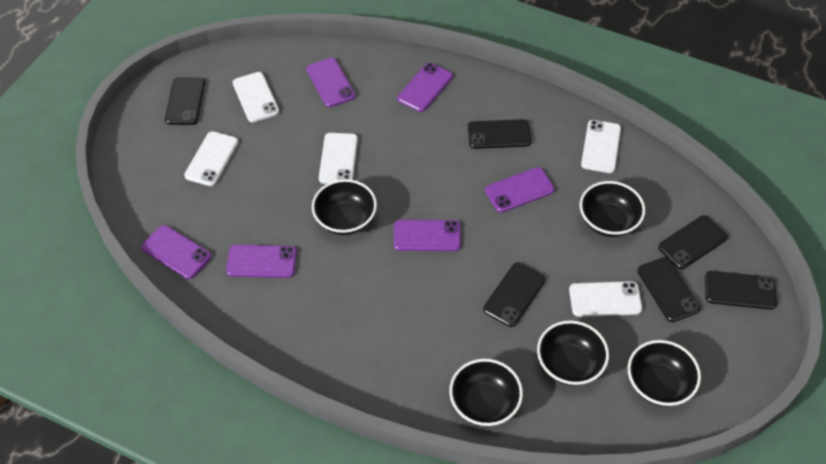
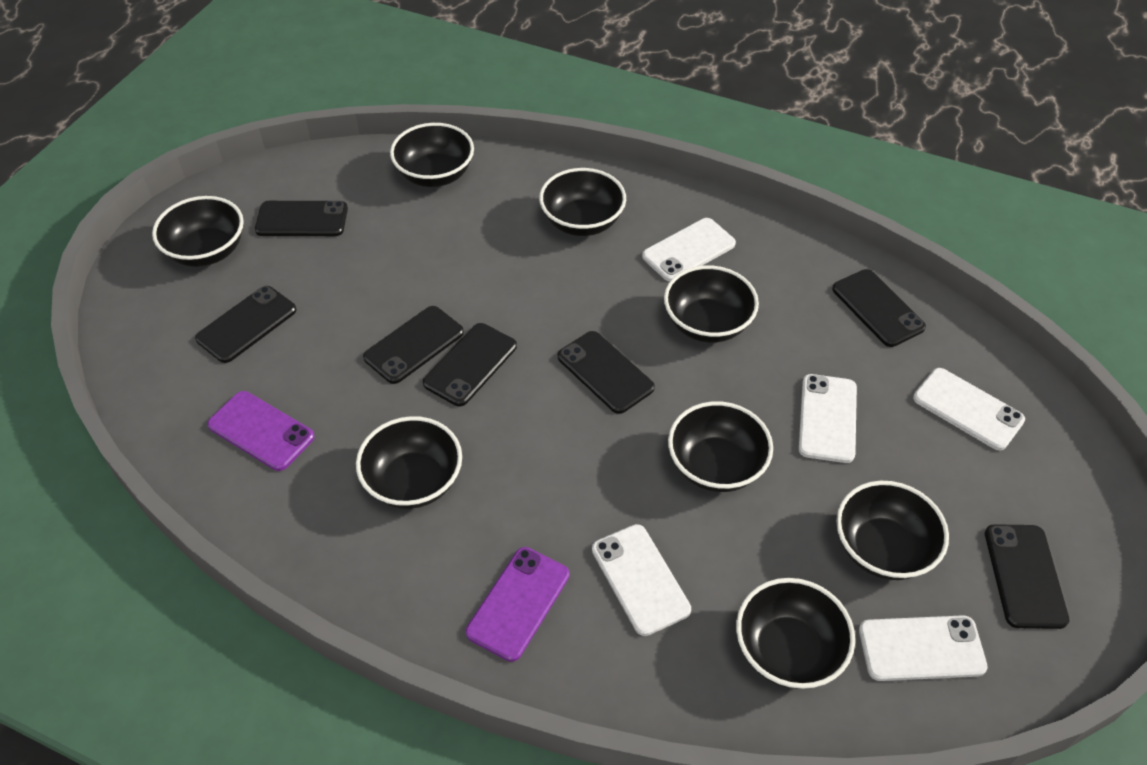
black bowl: 5 -> 8
black phone: 6 -> 7
purple phone: 6 -> 2

